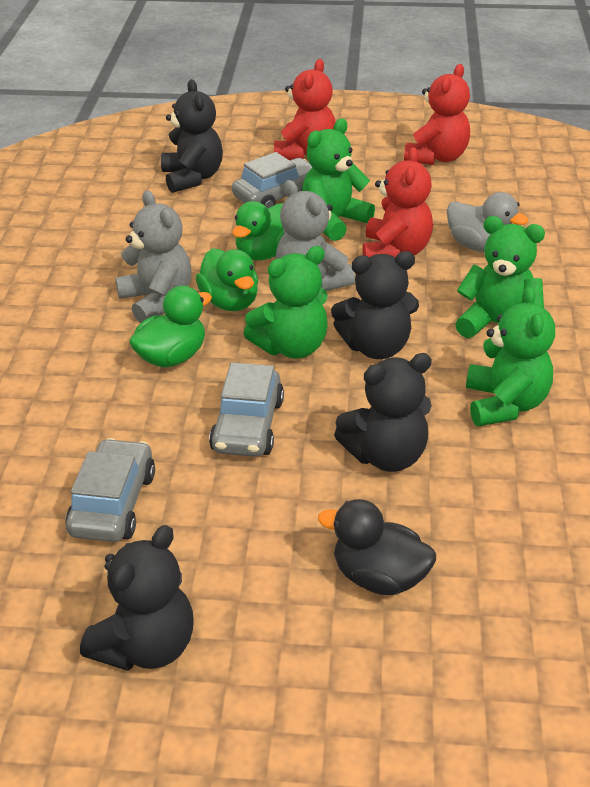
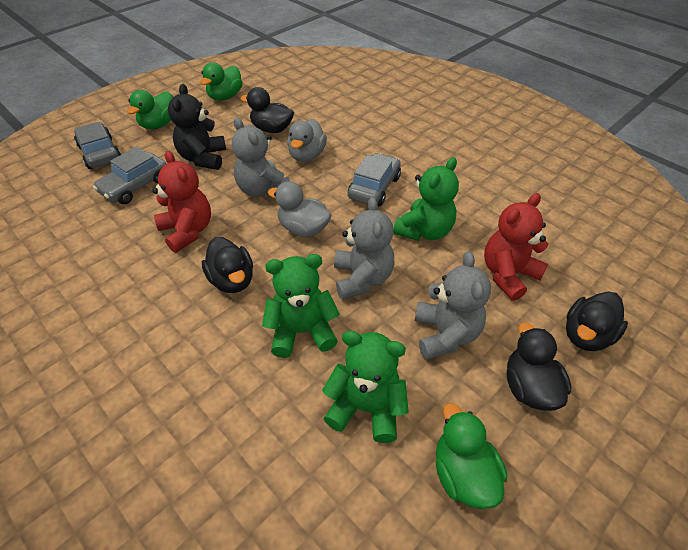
black duck: 1 -> 4
black teddy bear: 4 -> 1
green teddy bear: 4 -> 3
grey duck: 1 -> 2
grey teddy bear: 2 -> 3
red teddy bear: 3 -> 2

